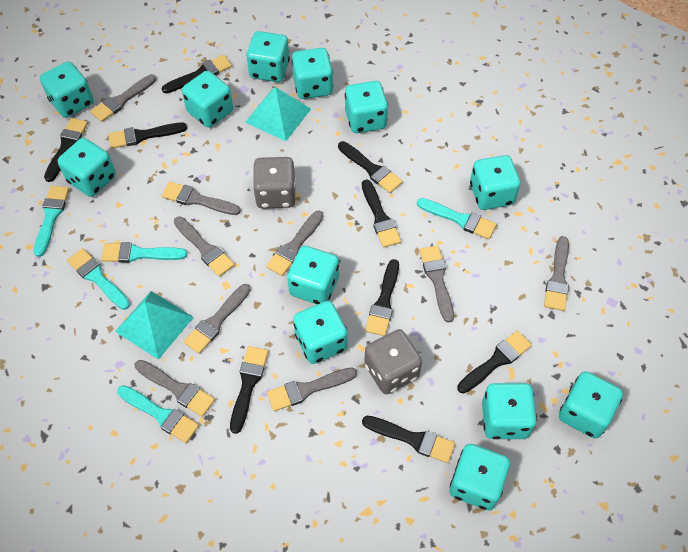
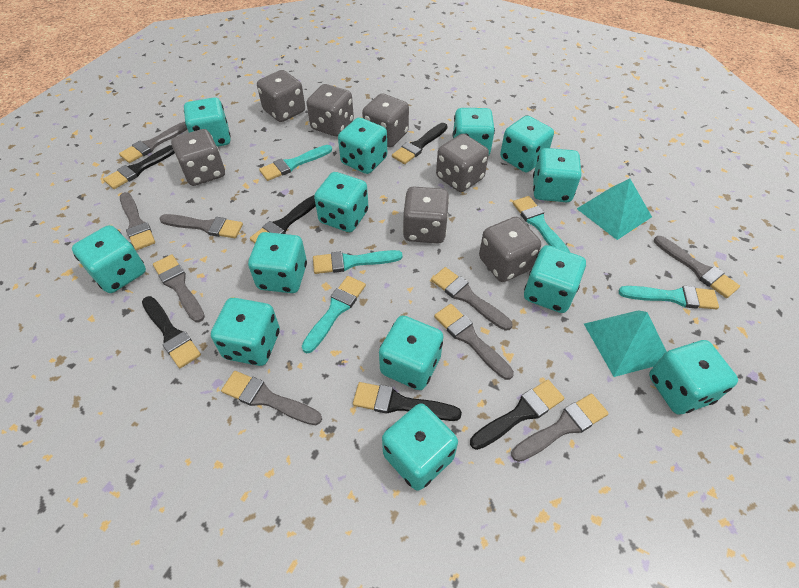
black brush: 9 -> 6
grey dice: 2 -> 7
turquoise dice: 12 -> 13

